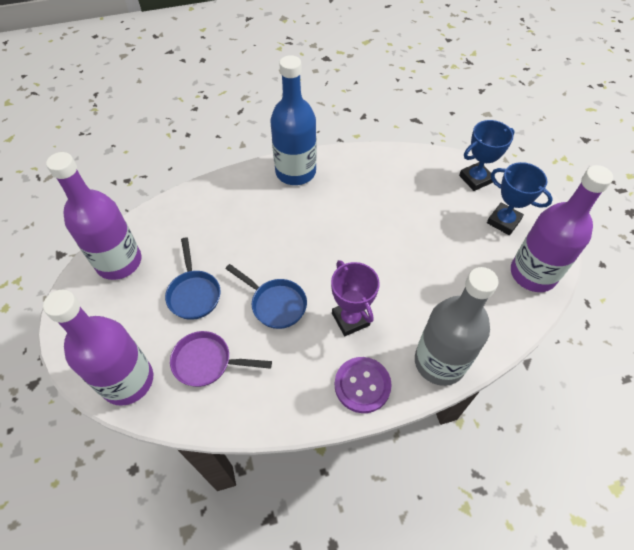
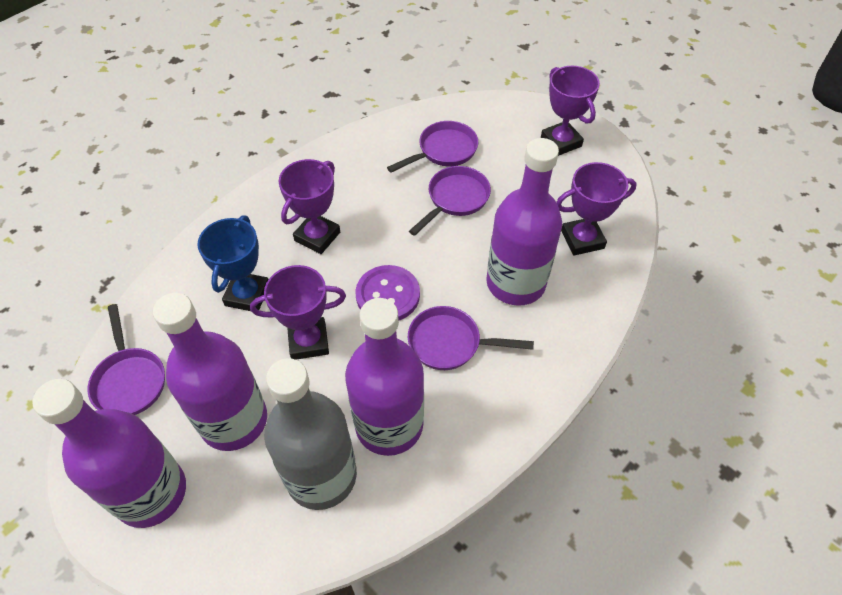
blue bottle: 1 -> 0
blue pan: 2 -> 0
blue trophy: 2 -> 1
purple bottle: 3 -> 4
purple pan: 1 -> 4
purple trophy: 1 -> 4

